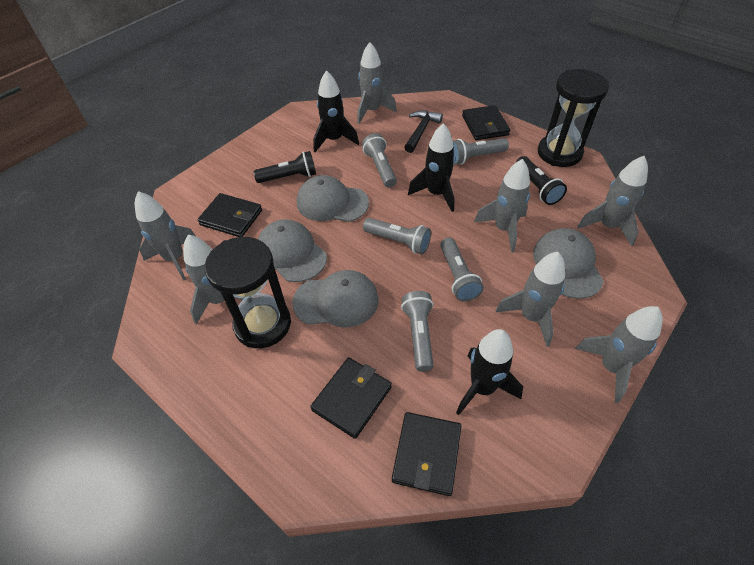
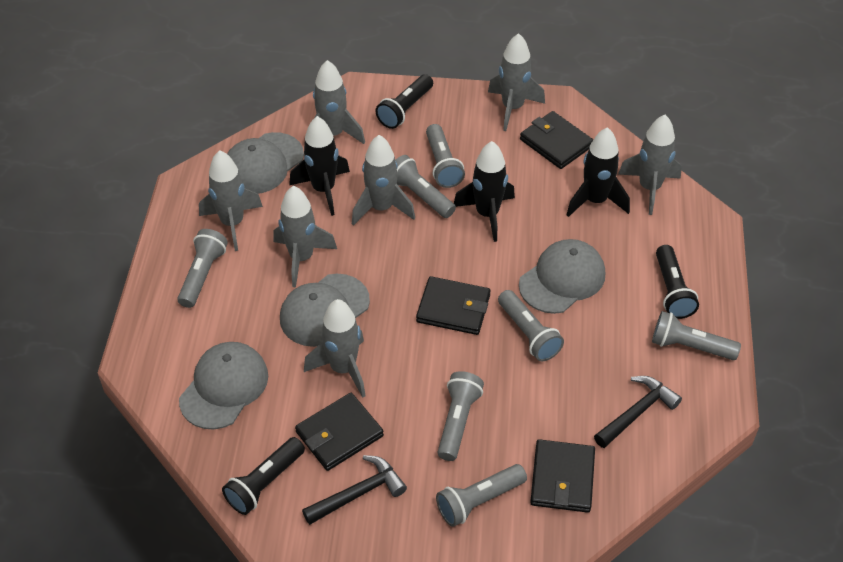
black flashlight: 2 -> 3
black hammer: 1 -> 2
black hourglass: 2 -> 0
grey flashlight: 5 -> 7

